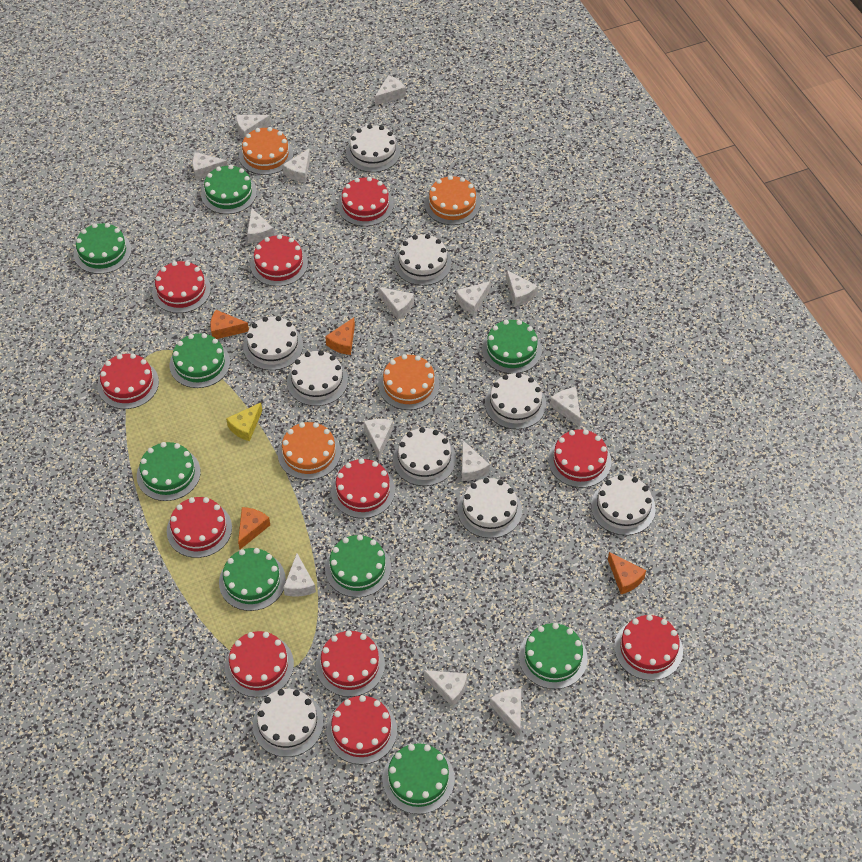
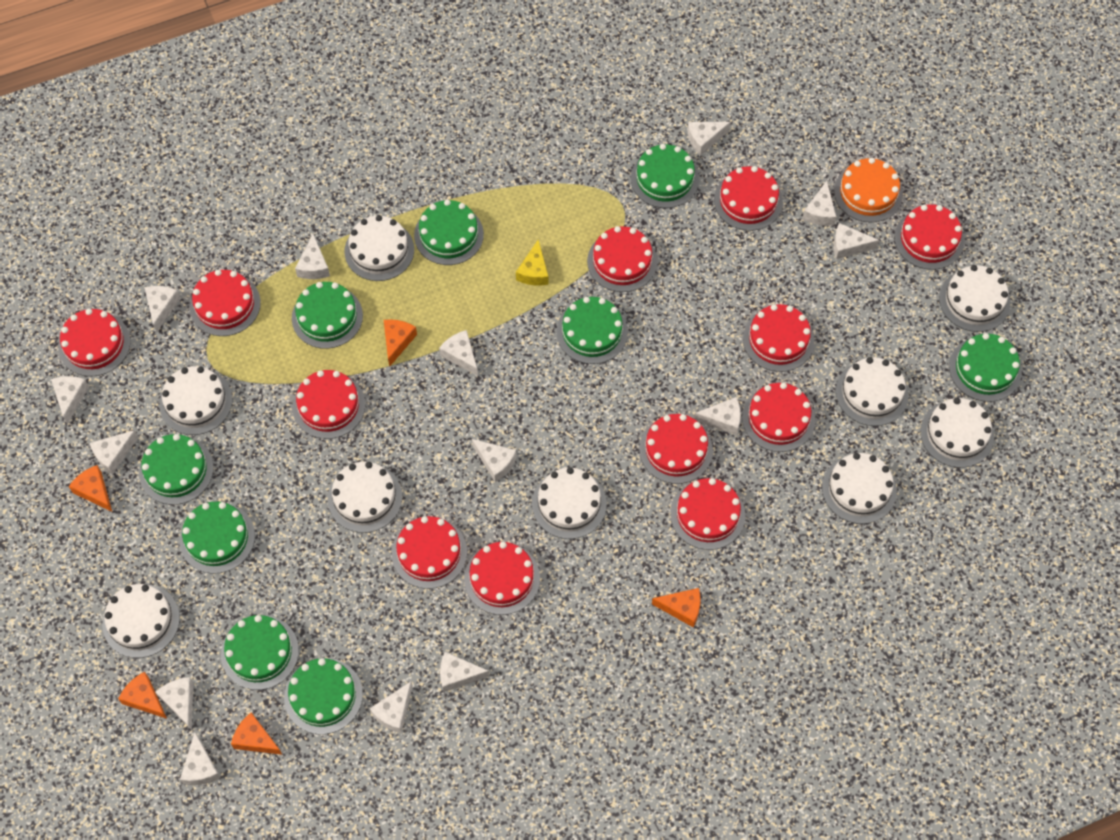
orange cake: 4 -> 1
orange cheese: 4 -> 5
red cake: 11 -> 12

